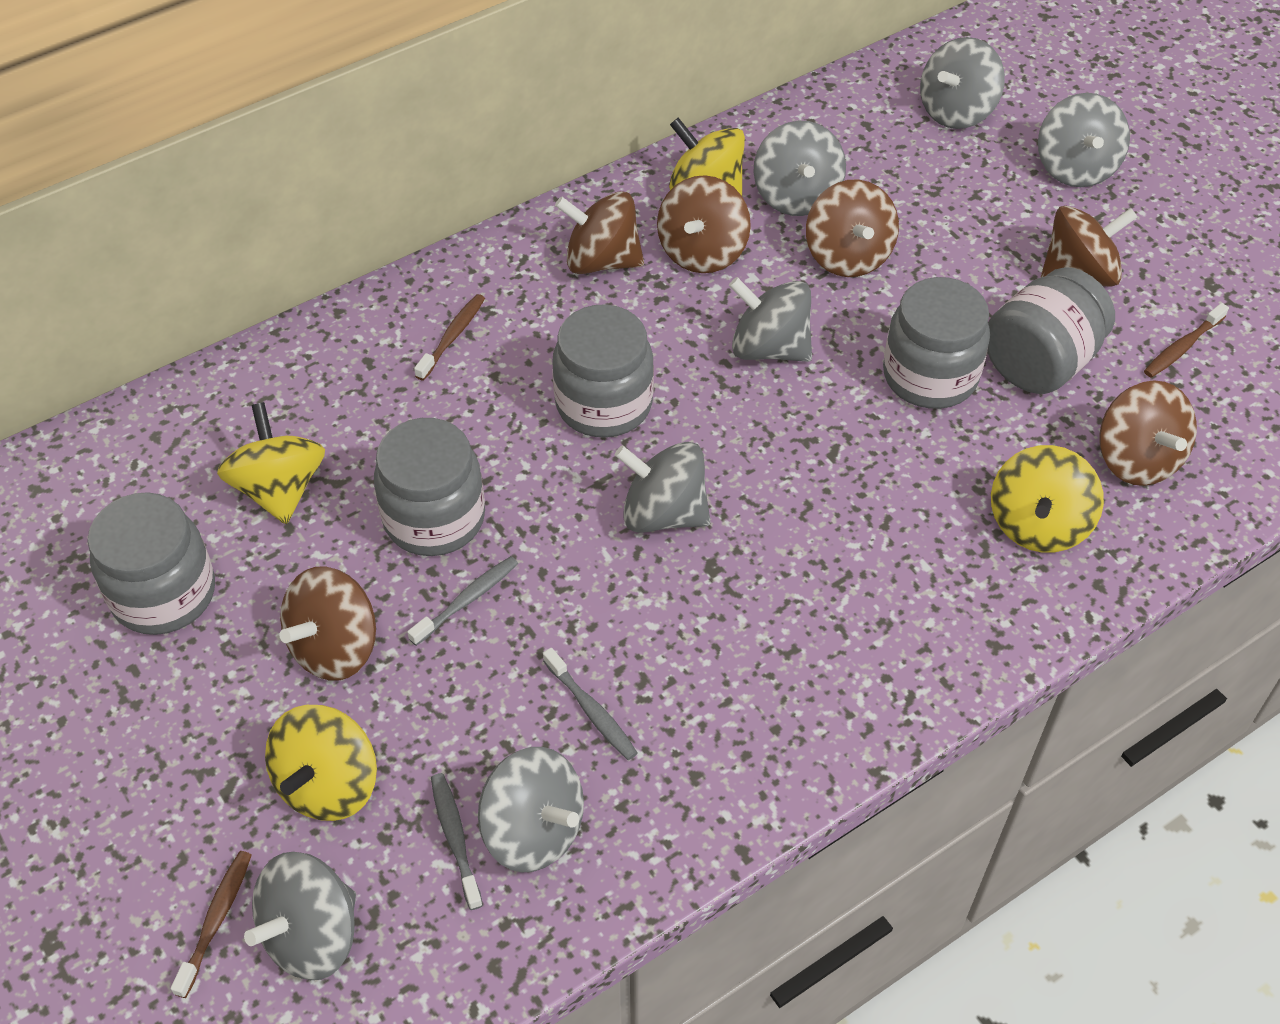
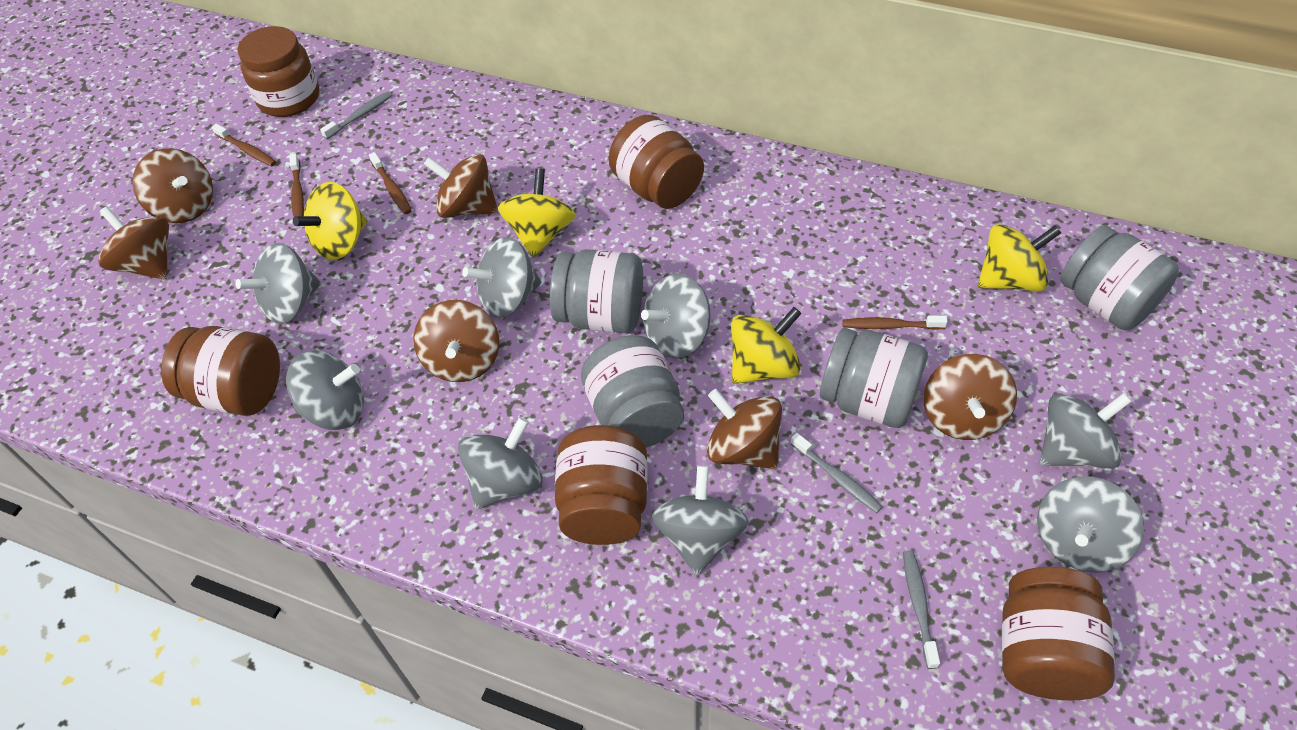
brown jar: 0 -> 5
brown toothbrush: 3 -> 4
grey jar: 5 -> 4
grey spinning top: 7 -> 8

